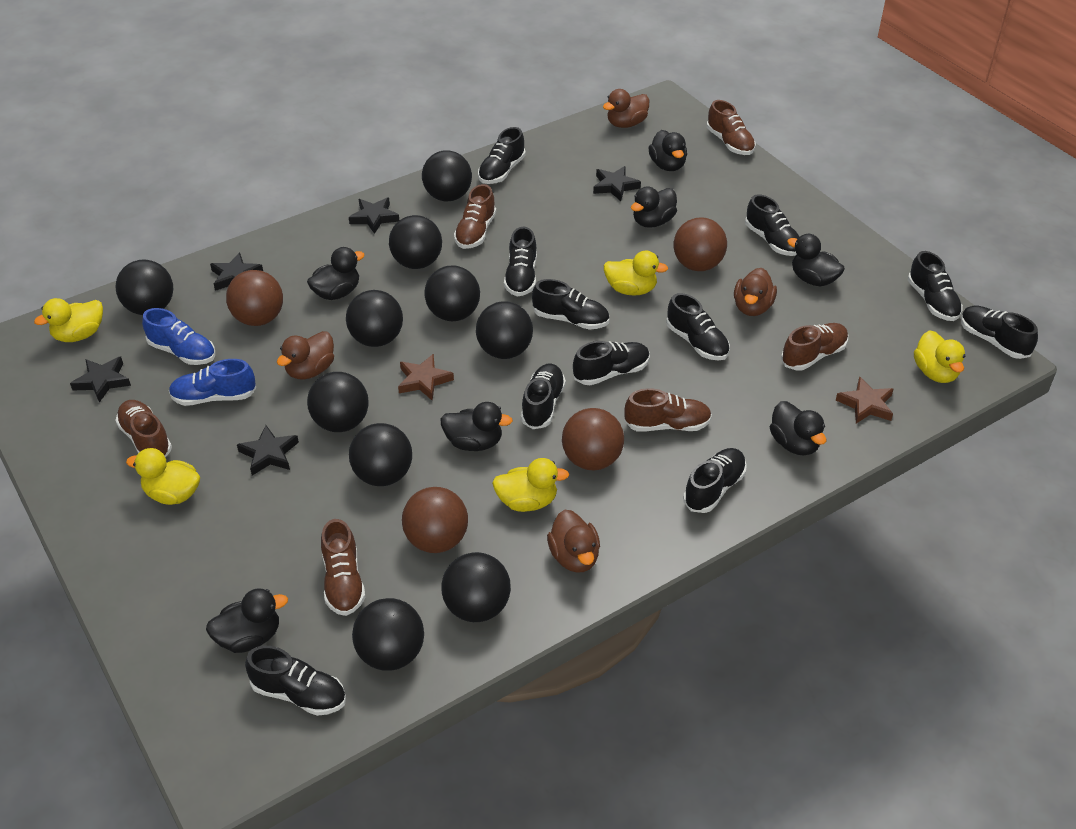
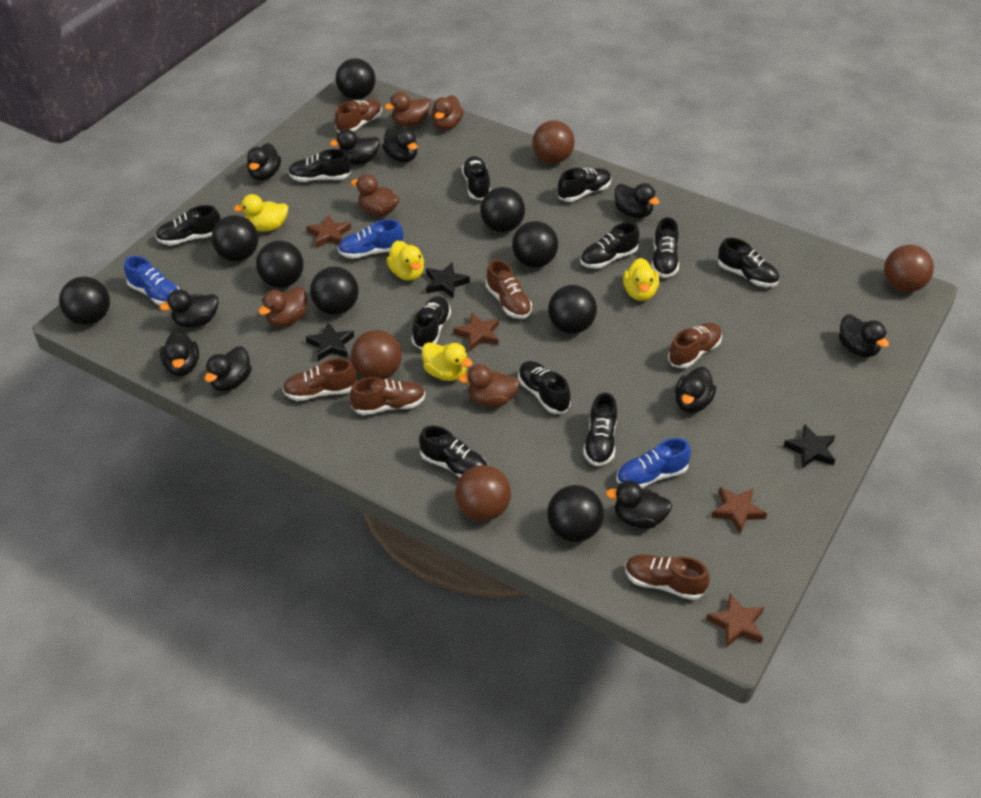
black ball: 10 -> 9
black duck: 7 -> 10
black star: 5 -> 3
blue shoe: 2 -> 3
brown duck: 4 -> 5
brown star: 2 -> 4
yellow duck: 5 -> 4

